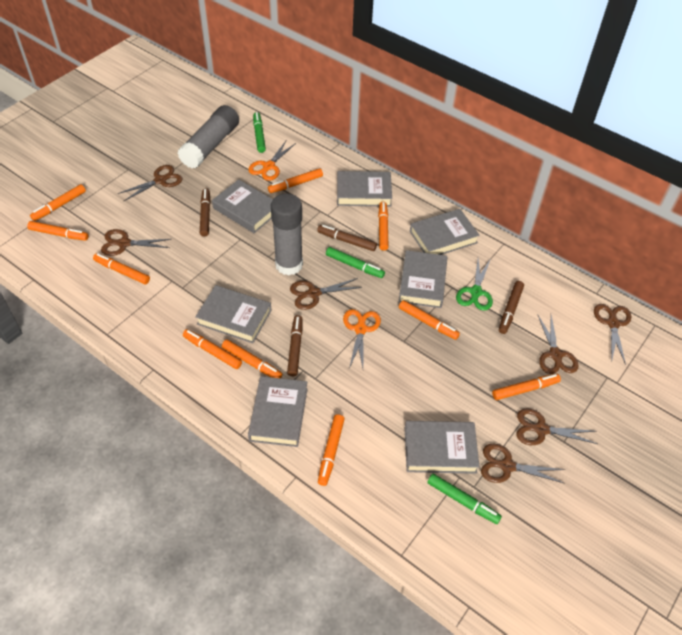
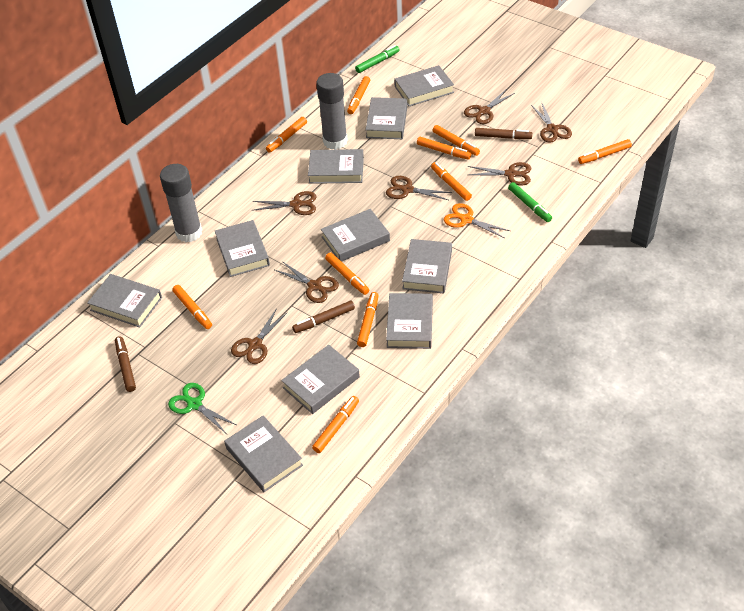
brown marker: 4 -> 3
green marker: 3 -> 2
grey book: 7 -> 10
orange scissors: 2 -> 1

